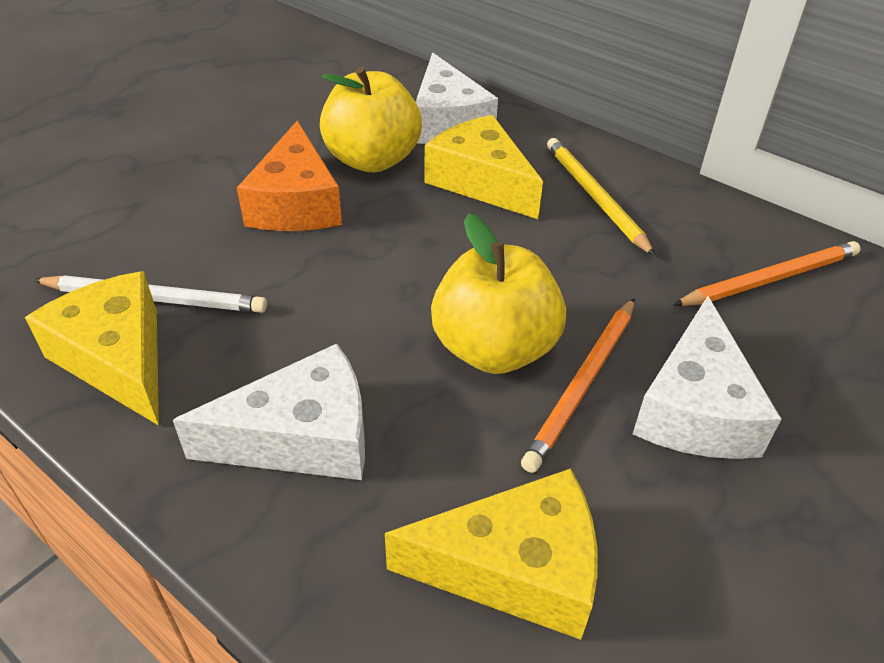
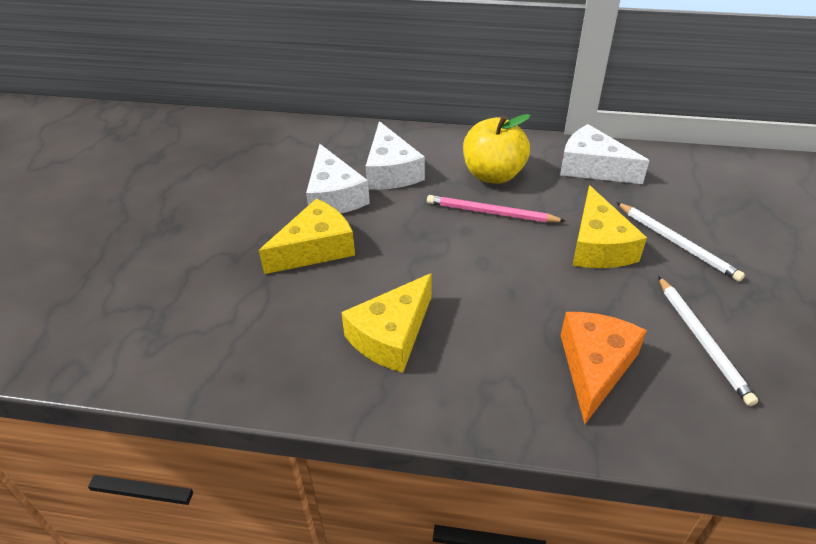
orange pencil: 2 -> 0
pink pencil: 0 -> 1
white pencil: 1 -> 2
yellow apple: 2 -> 1
yellow pencil: 1 -> 0

